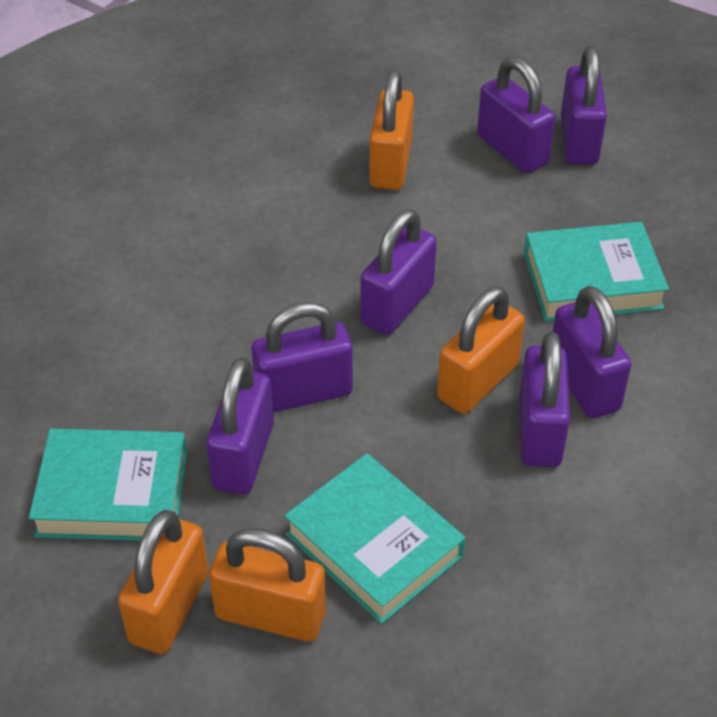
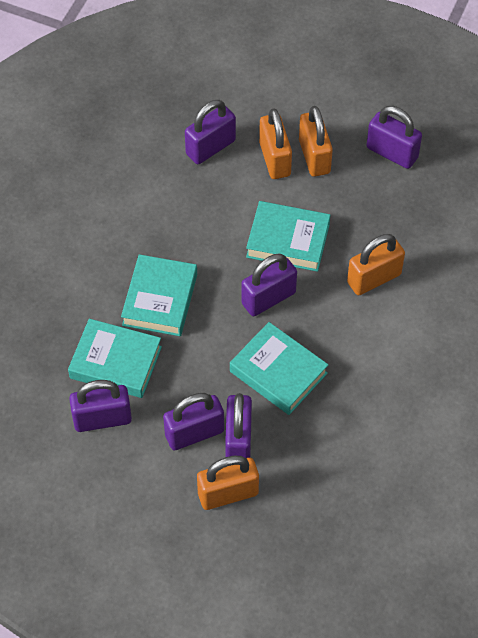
purple padlock: 7 -> 6
turquoise book: 3 -> 4

